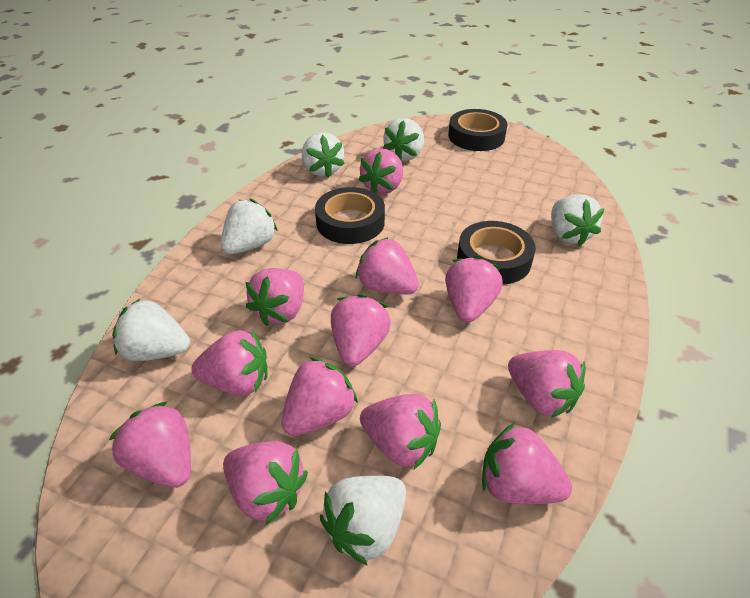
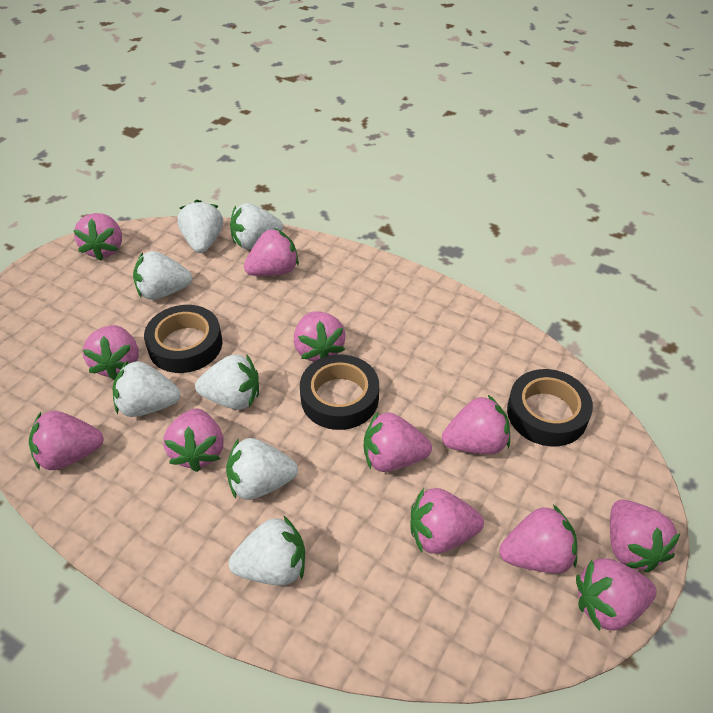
white strawberry: 6 -> 7

